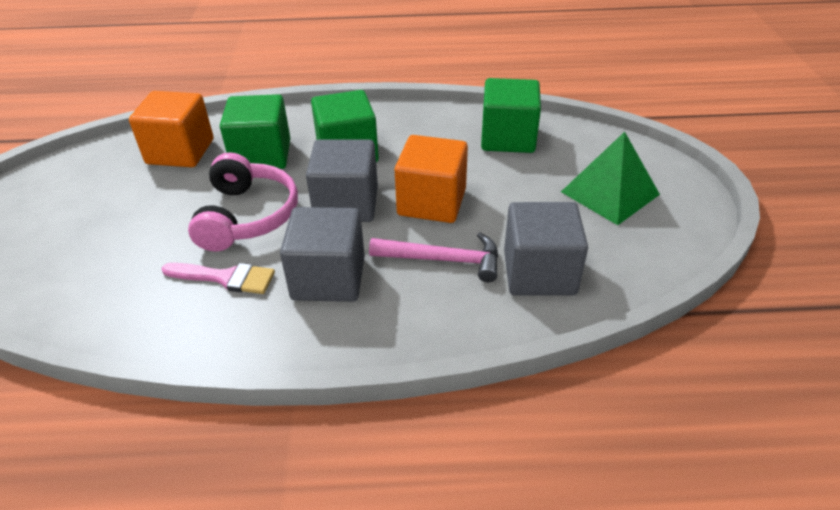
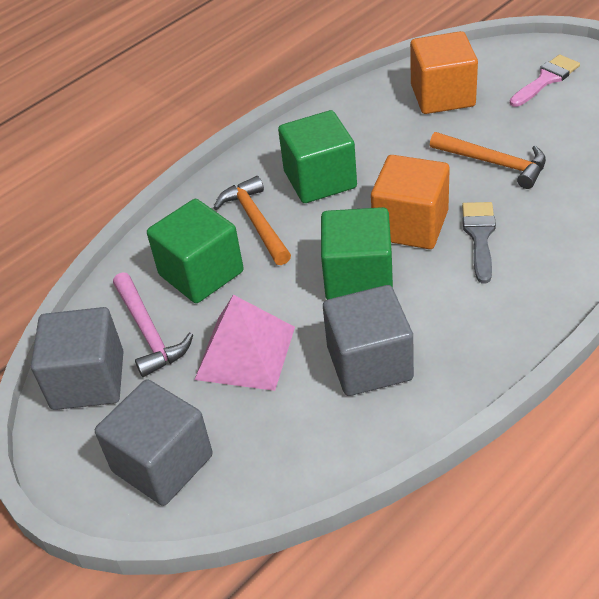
green pyramid: 1 -> 0
grey brush: 0 -> 1
orange hammer: 0 -> 2
pink headphones: 1 -> 0
pink pyramid: 0 -> 1

